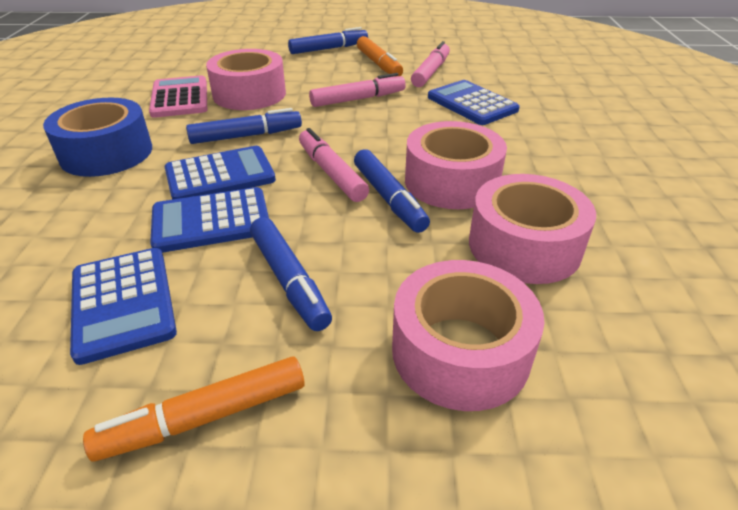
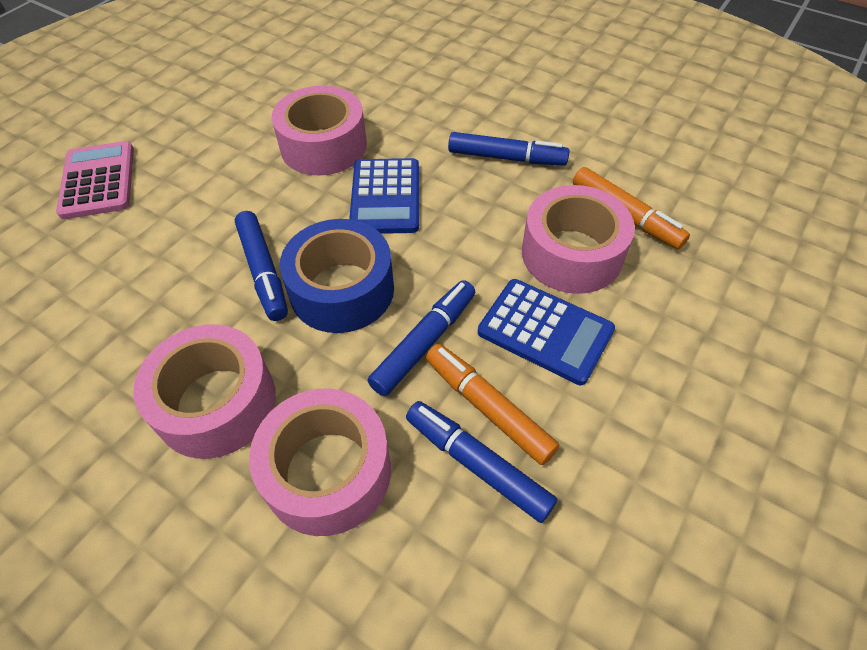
blue calculator: 4 -> 2
pink marker: 3 -> 0

